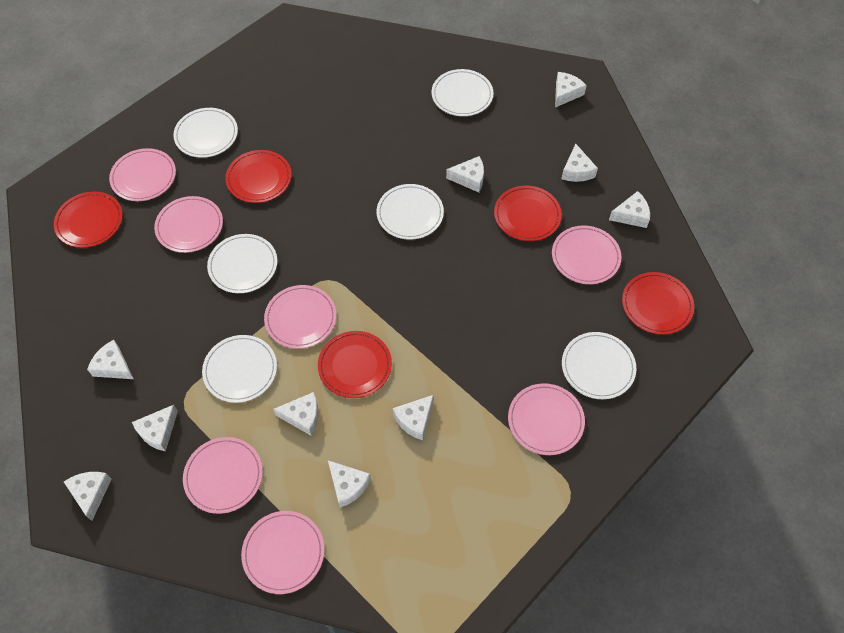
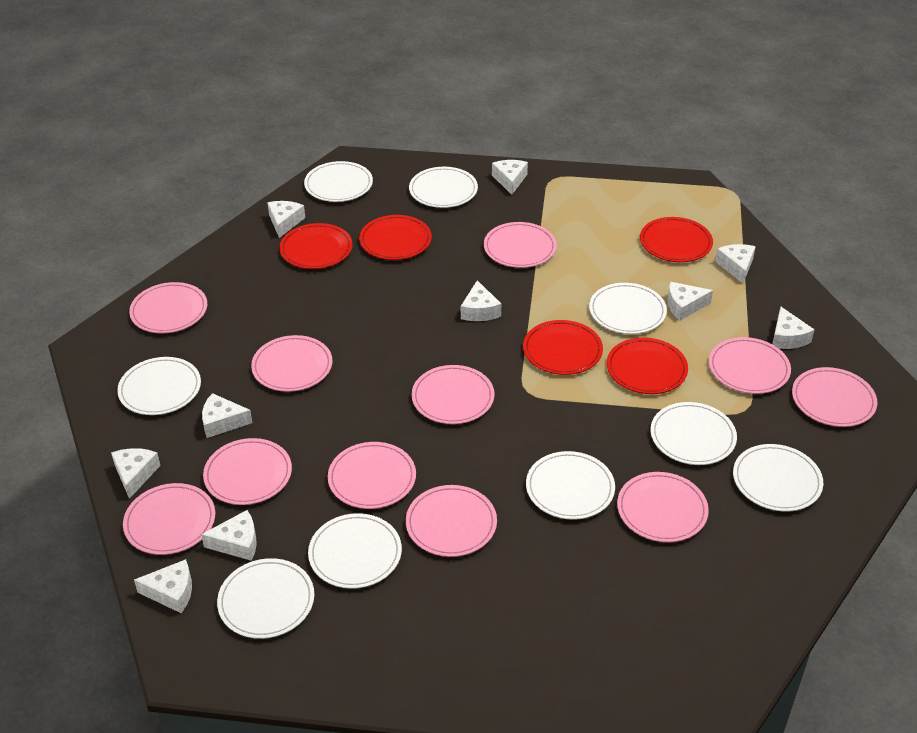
pink plate: 7 -> 11
white plate: 6 -> 9

